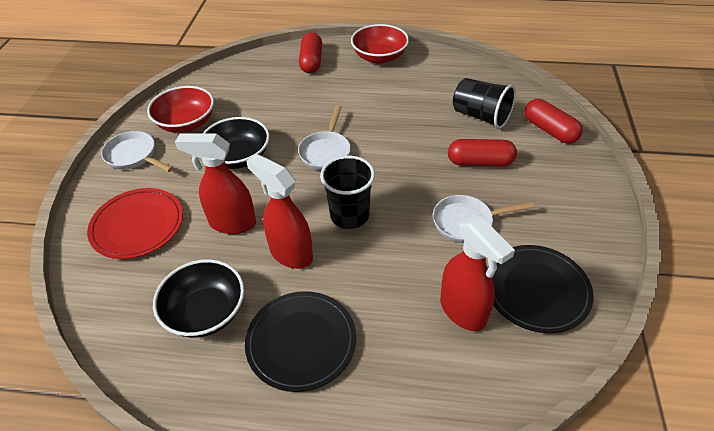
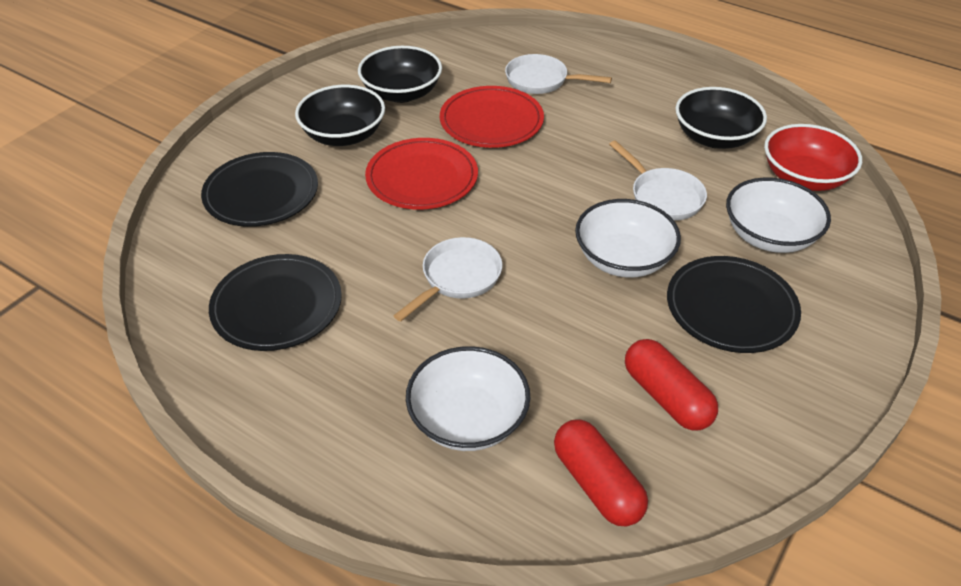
black bowl: 2 -> 3
black cup: 2 -> 0
black plate: 2 -> 3
red bowl: 2 -> 1
red capsule: 3 -> 2
red plate: 1 -> 2
red spray bottle: 3 -> 0
white bowl: 0 -> 3

